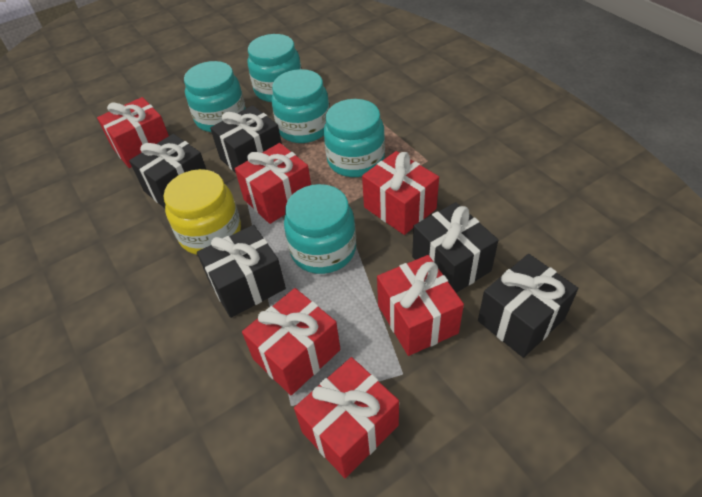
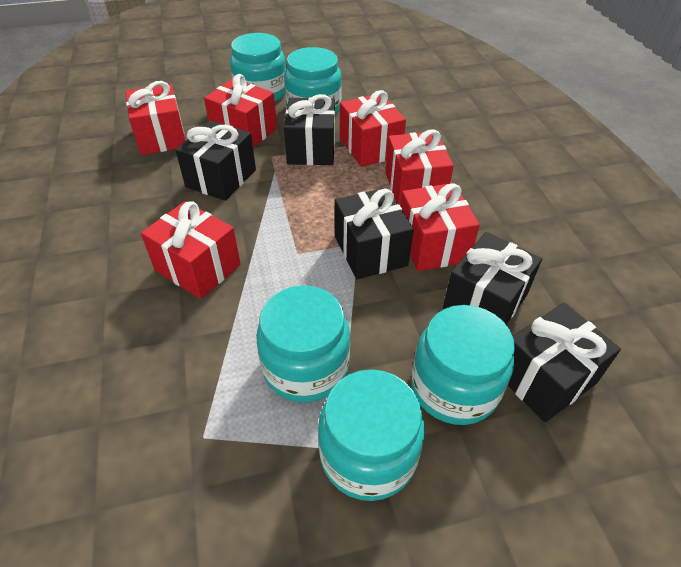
yellow jar: 1 -> 0

